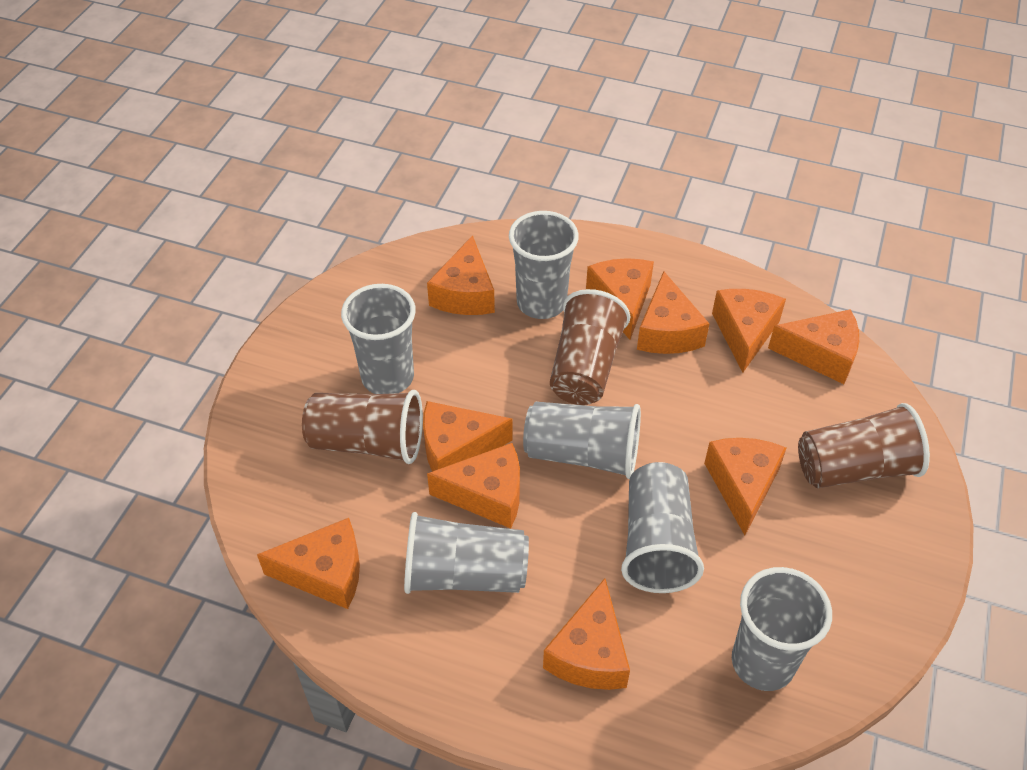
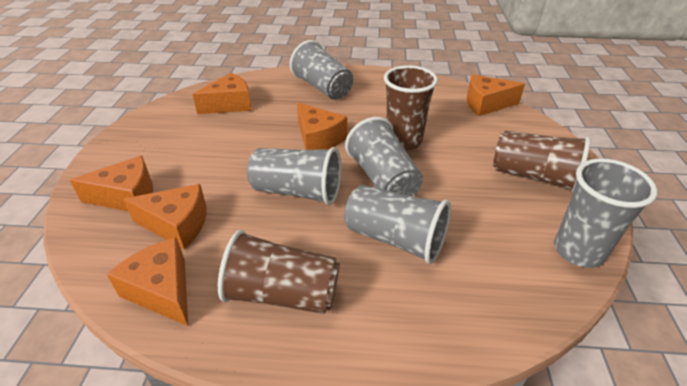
grey cup: 6 -> 5
orange cheese: 10 -> 6

